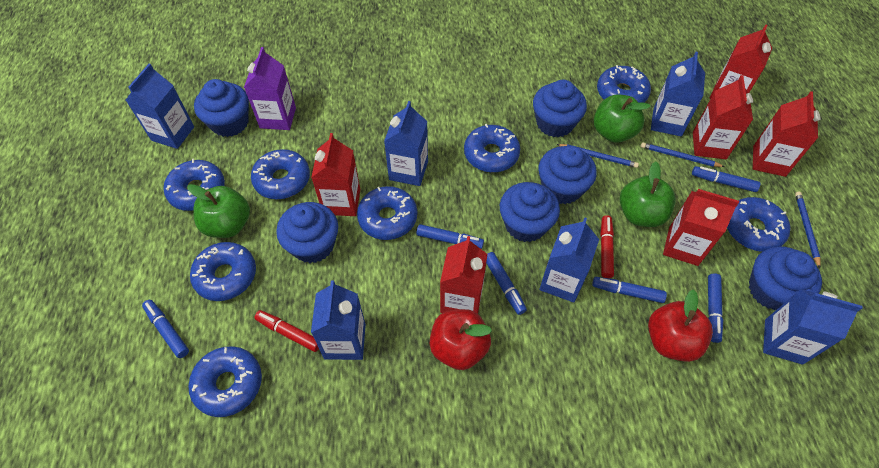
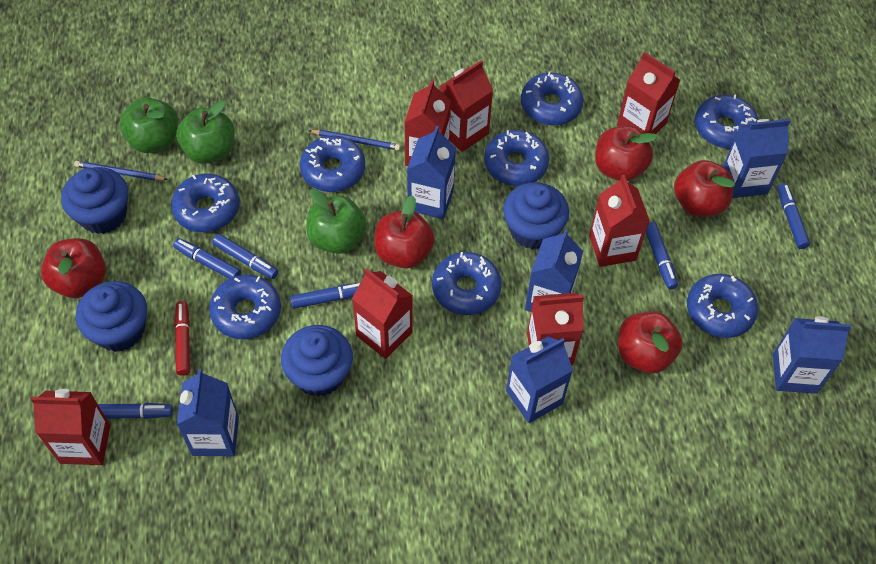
blue cupcake: 6 -> 4
blue pencil: 3 -> 2
purple carton: 1 -> 0
red apple: 2 -> 5
red carton: 6 -> 7
red marker: 2 -> 1

